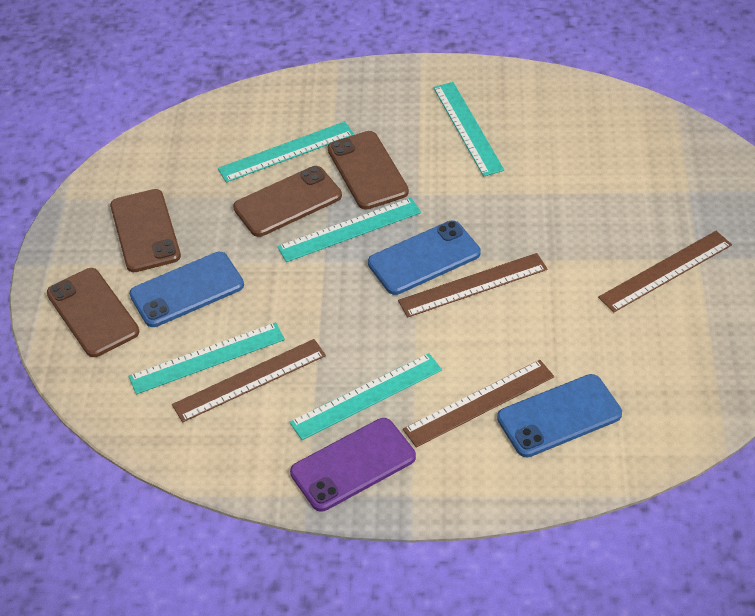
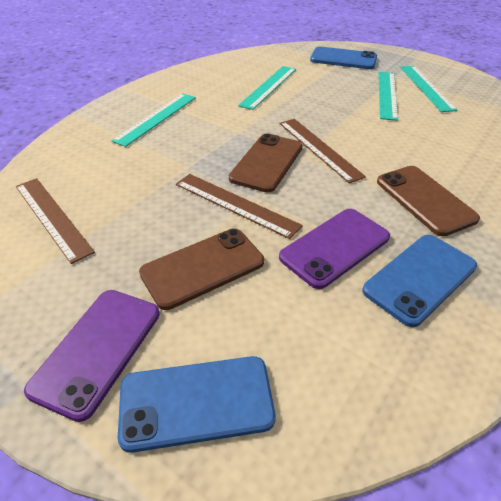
brown phone: 4 -> 3
brown ruler: 4 -> 3
purple phone: 1 -> 2
turquoise ruler: 5 -> 4

